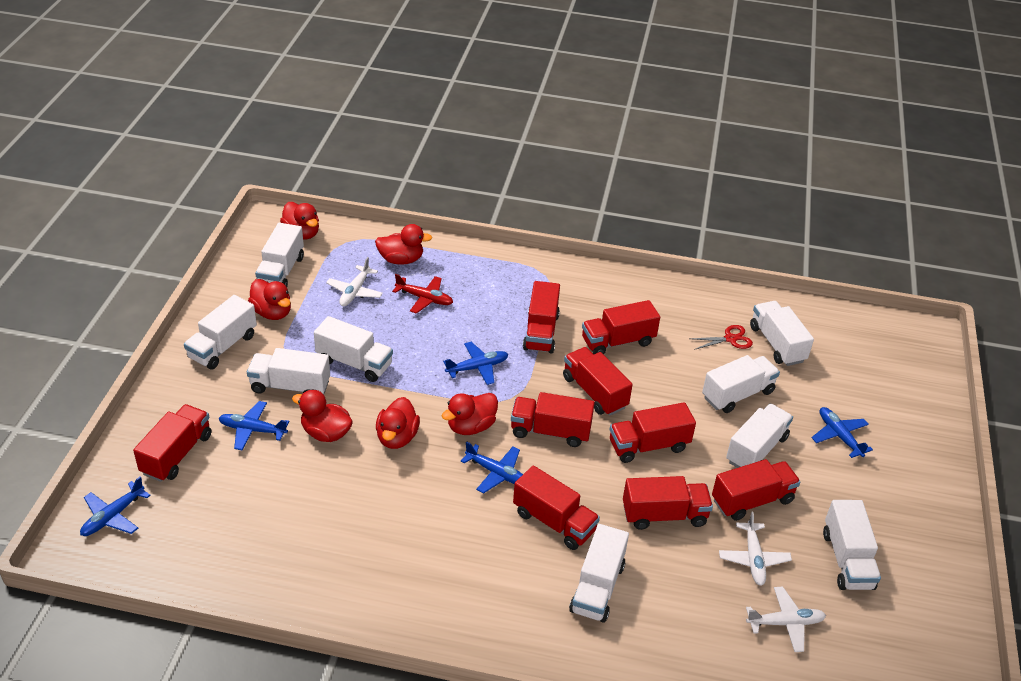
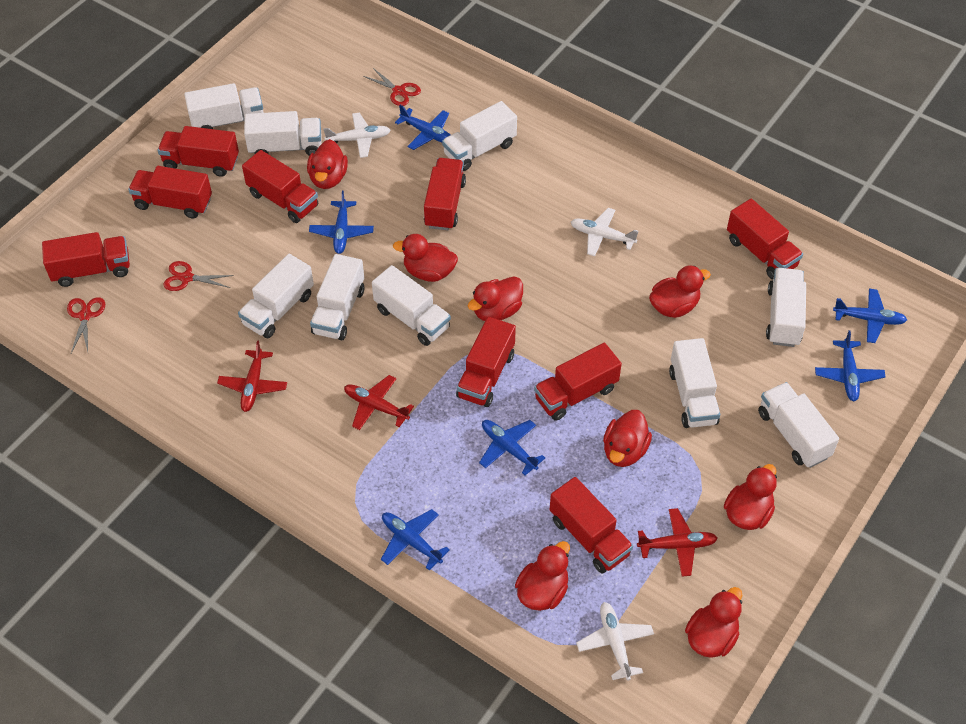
blue plane: 5 -> 6
red duck: 6 -> 8
red plane: 1 -> 3
red scissors: 1 -> 3

